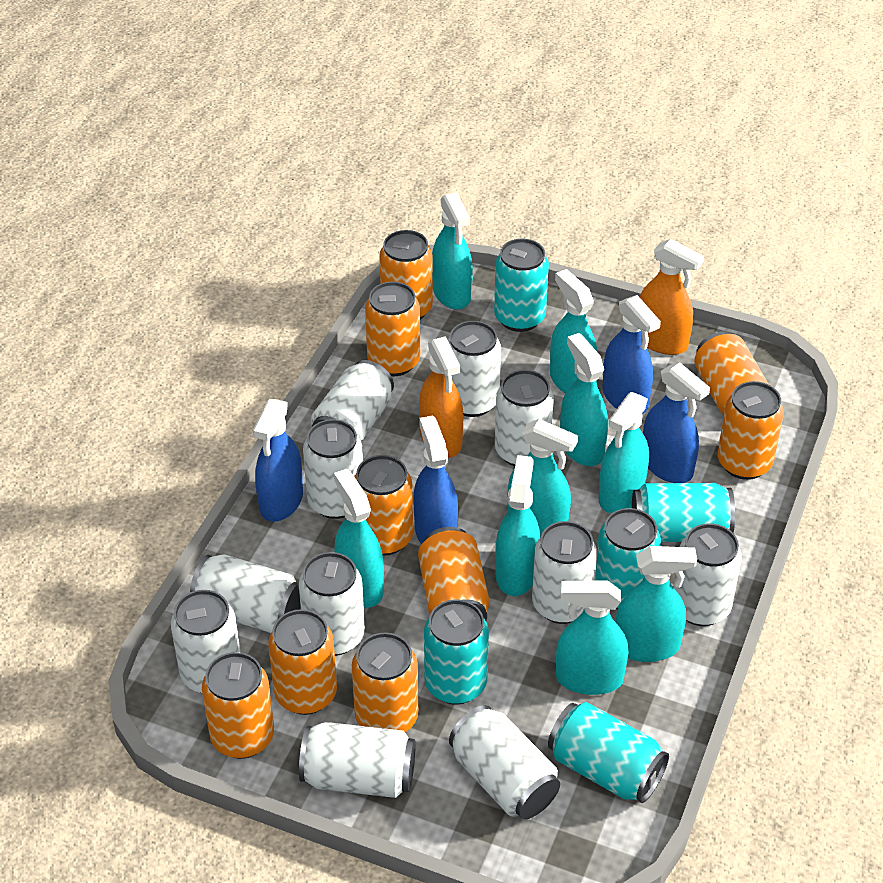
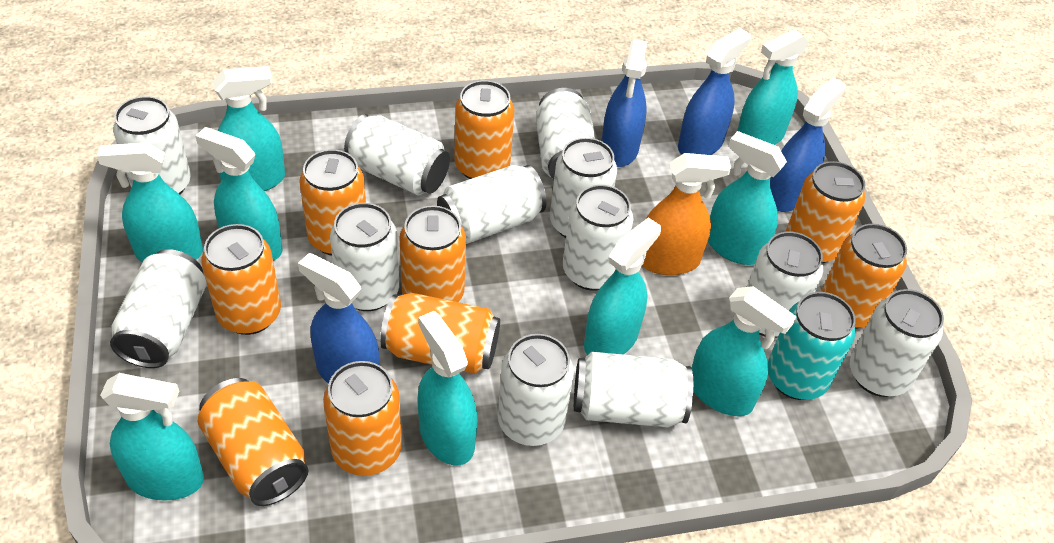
orange spray bottle: 2 -> 1
turquoise can: 5 -> 1
white can: 11 -> 12

